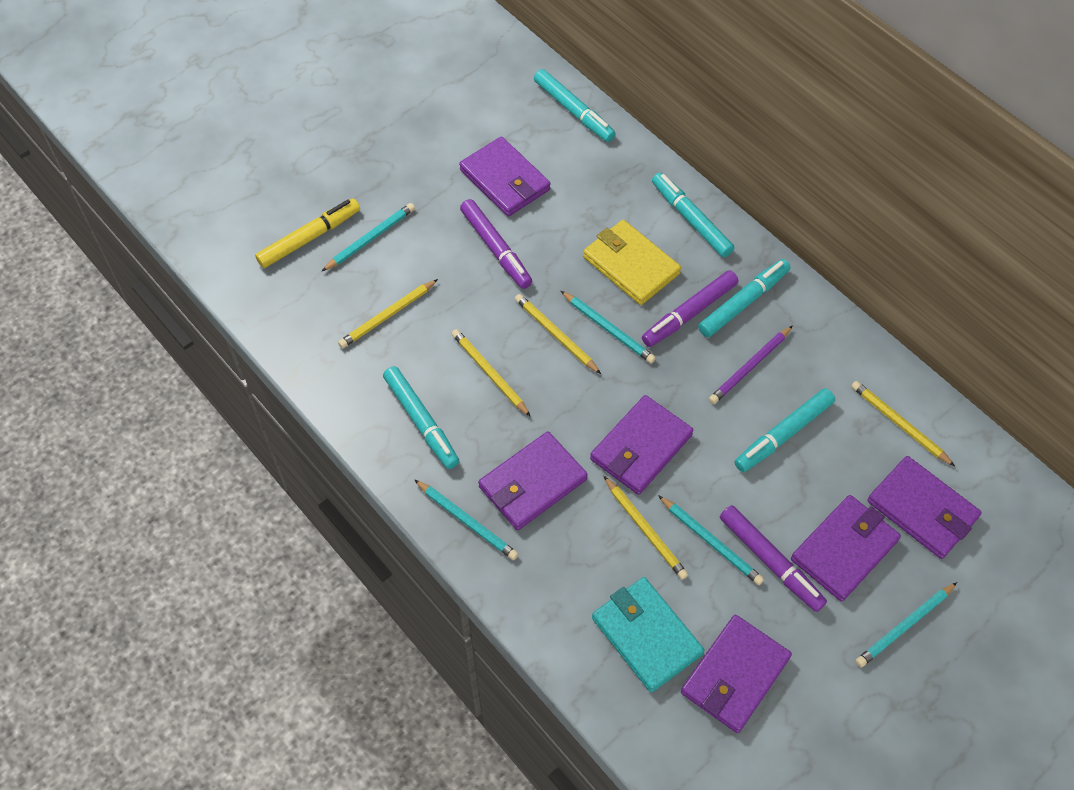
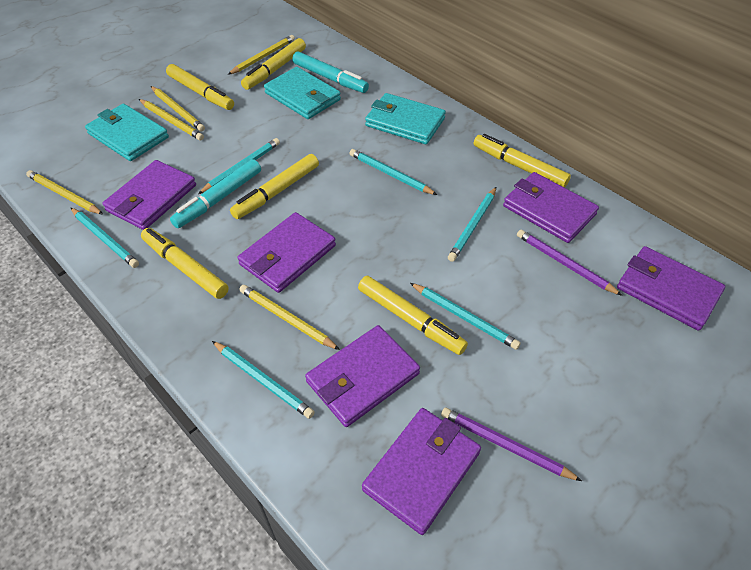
purple marker: 3 -> 0
purple pencil: 1 -> 2
turquoise marker: 5 -> 2
turquoise pencil: 5 -> 6
turquoise wallet: 1 -> 3
yellow marker: 1 -> 6
yellow wallet: 1 -> 0

